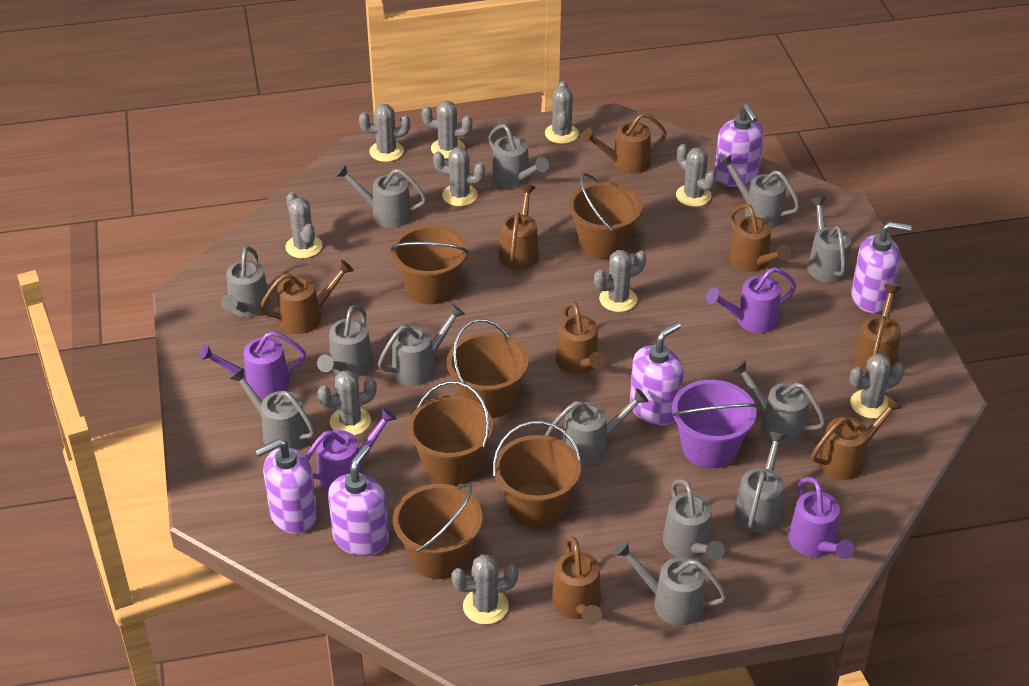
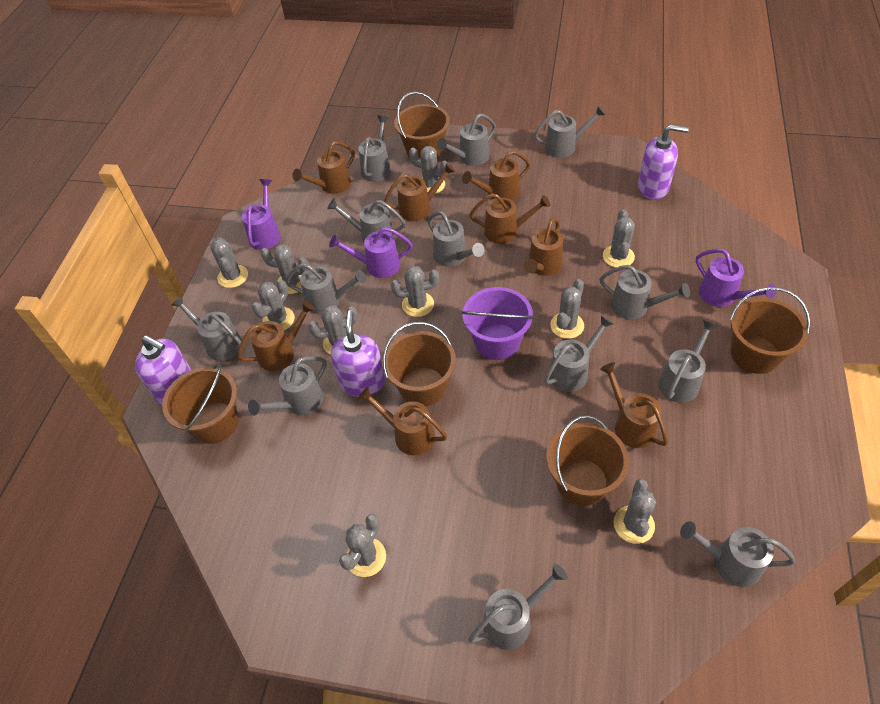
brown bucket: 6 -> 5
purple soap dispenser: 5 -> 3
purple watering can: 4 -> 3

